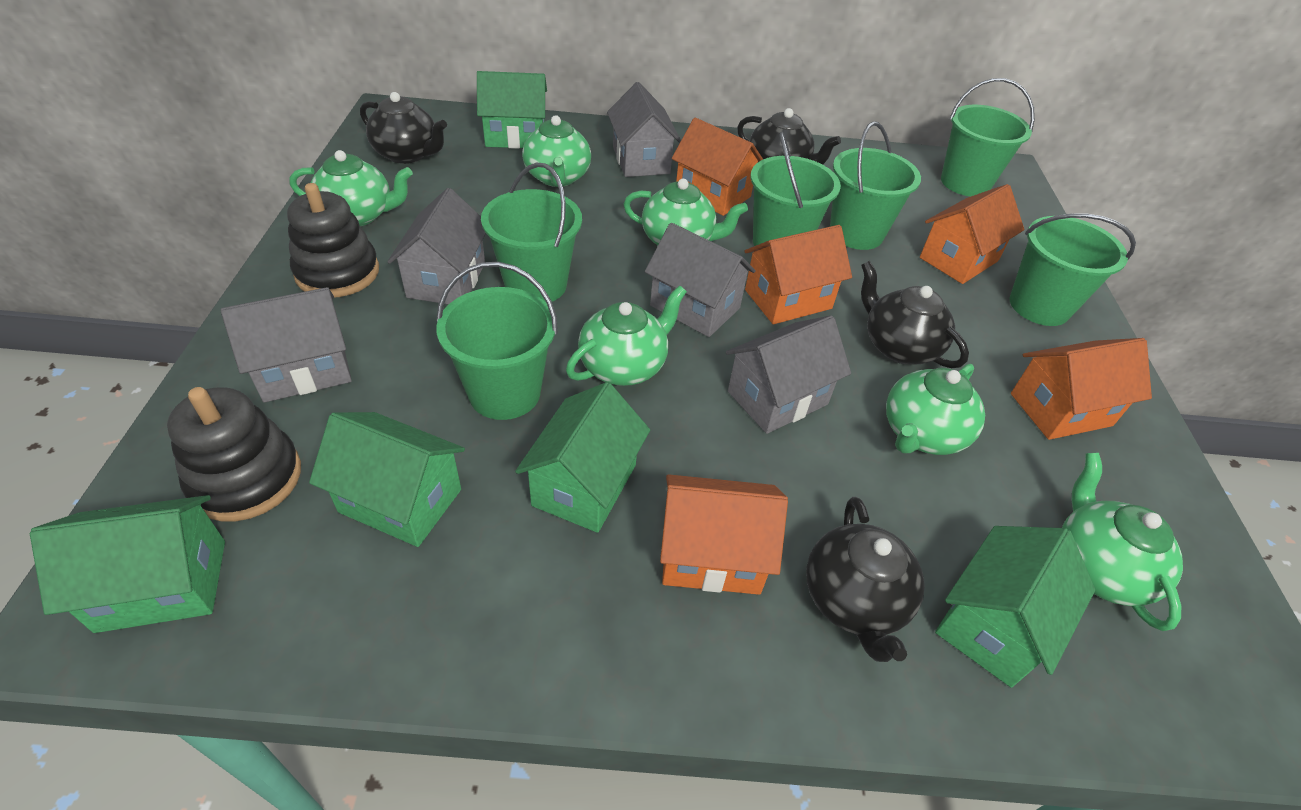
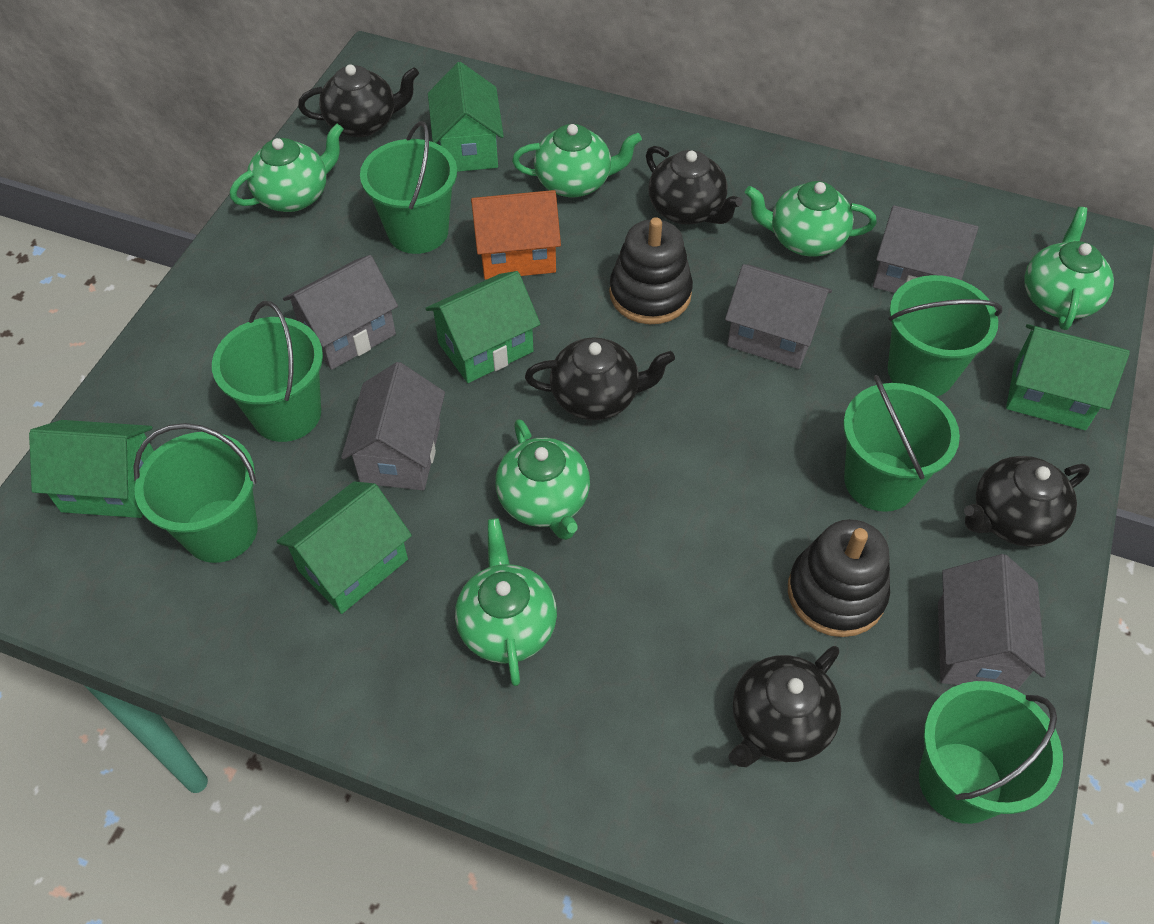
black teapot: 4 -> 5
orange house: 5 -> 1

